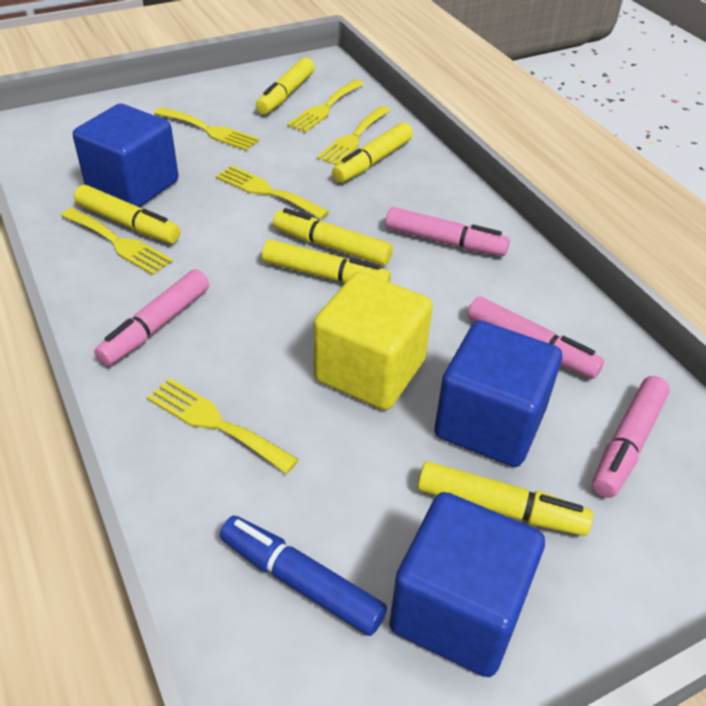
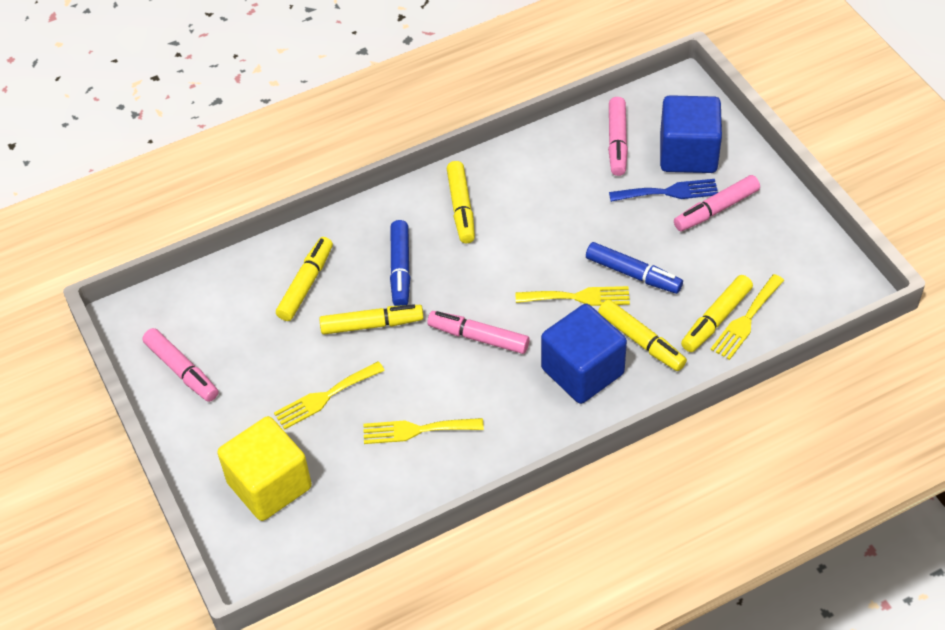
blue cube: 3 -> 2
blue fork: 0 -> 1
blue marker: 1 -> 2
yellow fork: 6 -> 4
yellow marker: 6 -> 5

